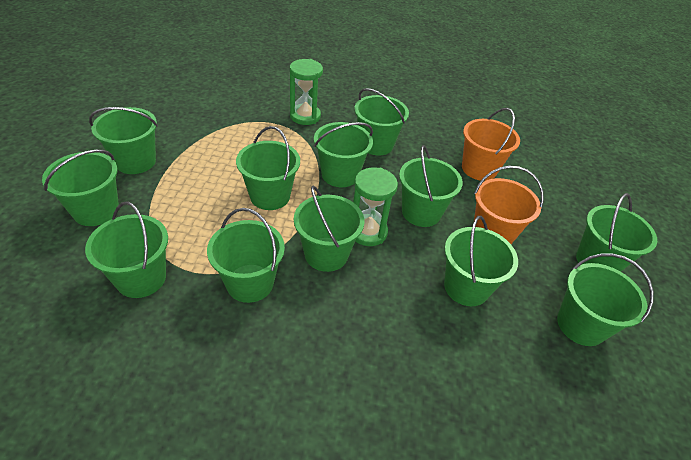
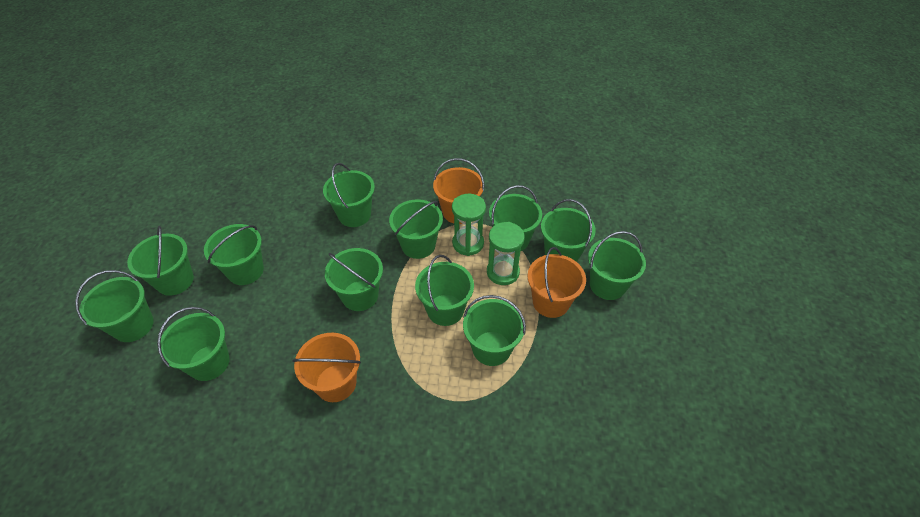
orange bucket: 2 -> 3

